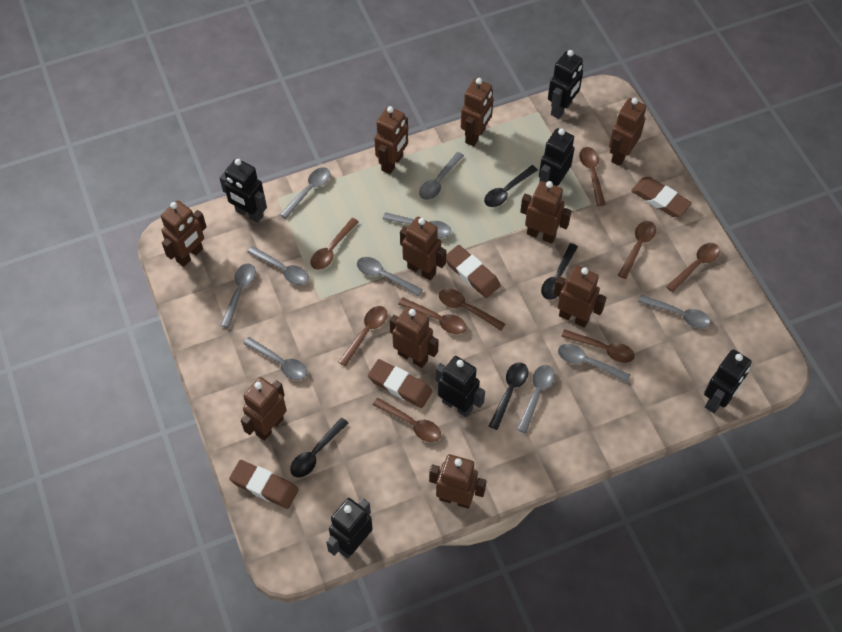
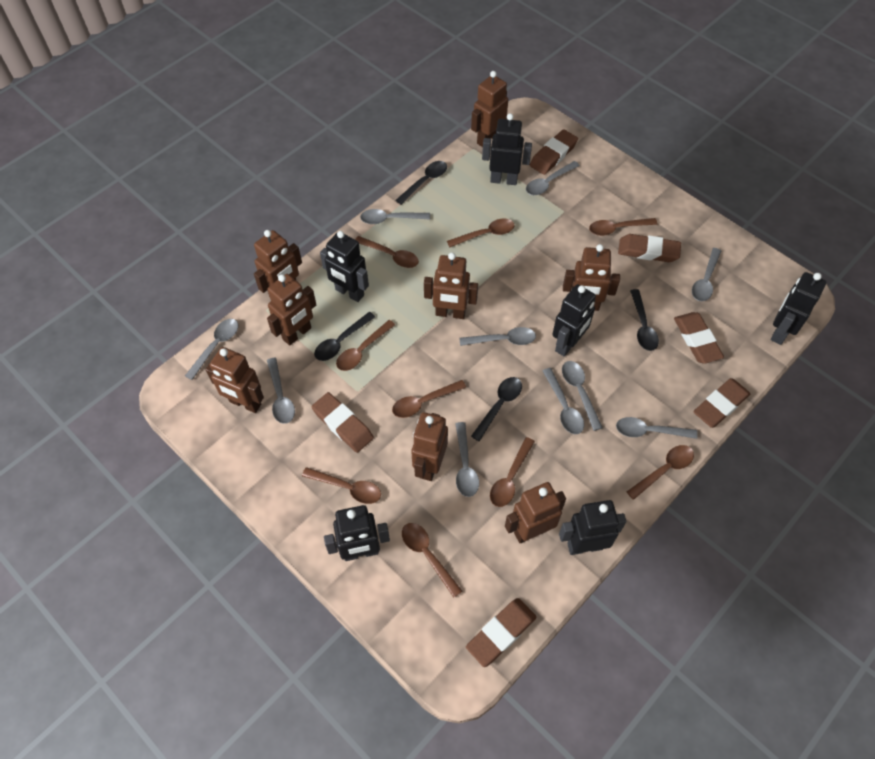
brown eraser: 4 -> 6
brown robot: 10 -> 8

